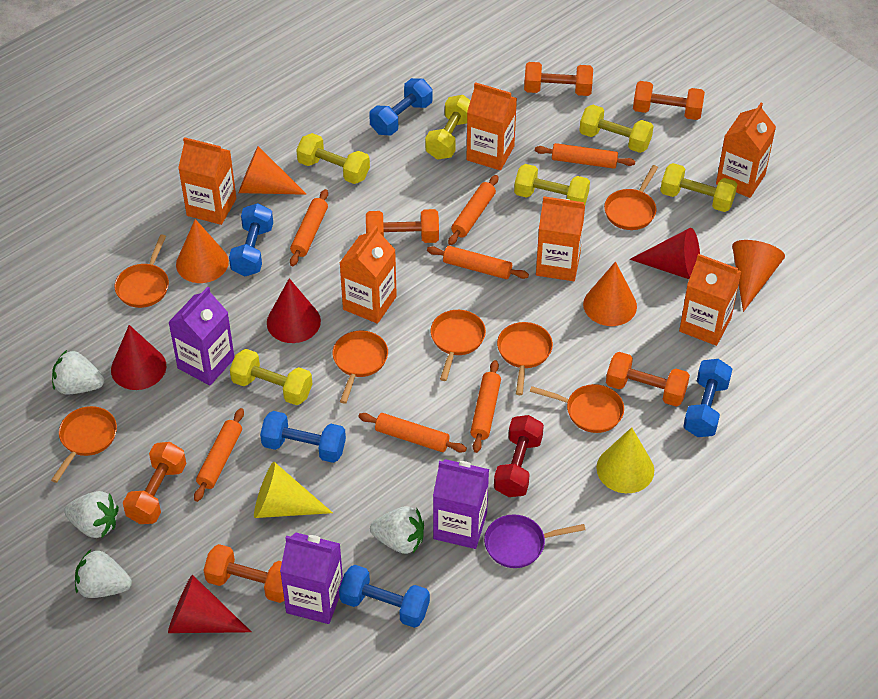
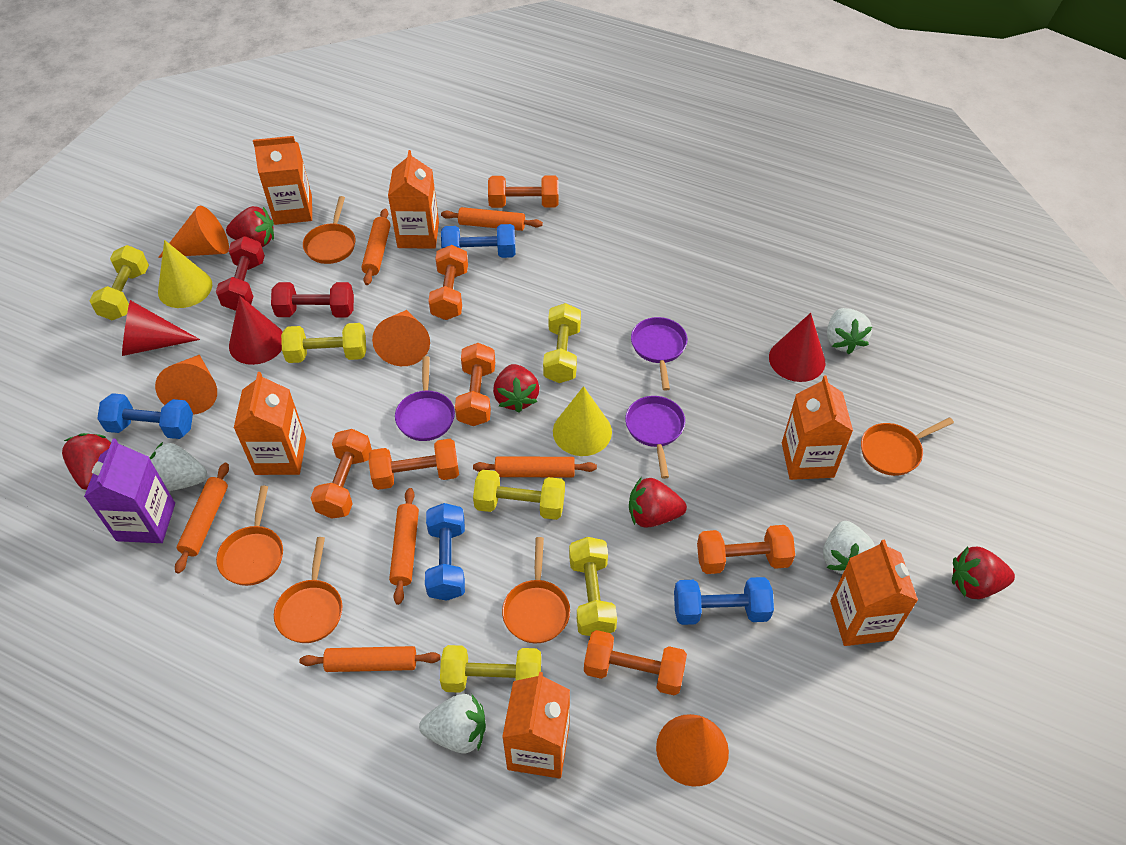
blue dumbbell: 5 -> 4
orange dumbbell: 6 -> 7
orange pan: 7 -> 5
orange rolling pin: 7 -> 6
purple carton: 3 -> 1
purple pan: 1 -> 3
red cone: 4 -> 3
red dumbbell: 1 -> 2
red strawberry: 0 -> 5

